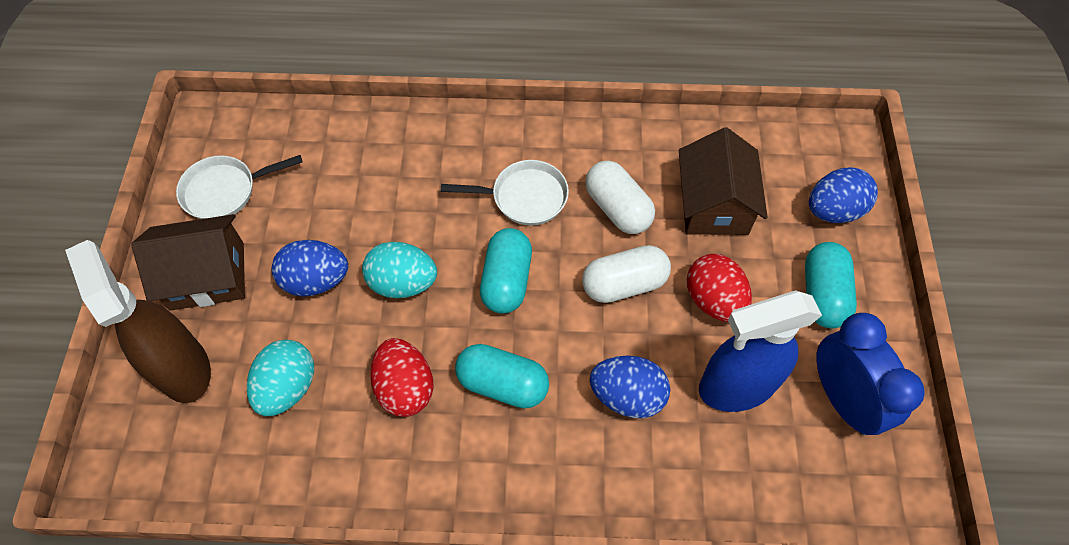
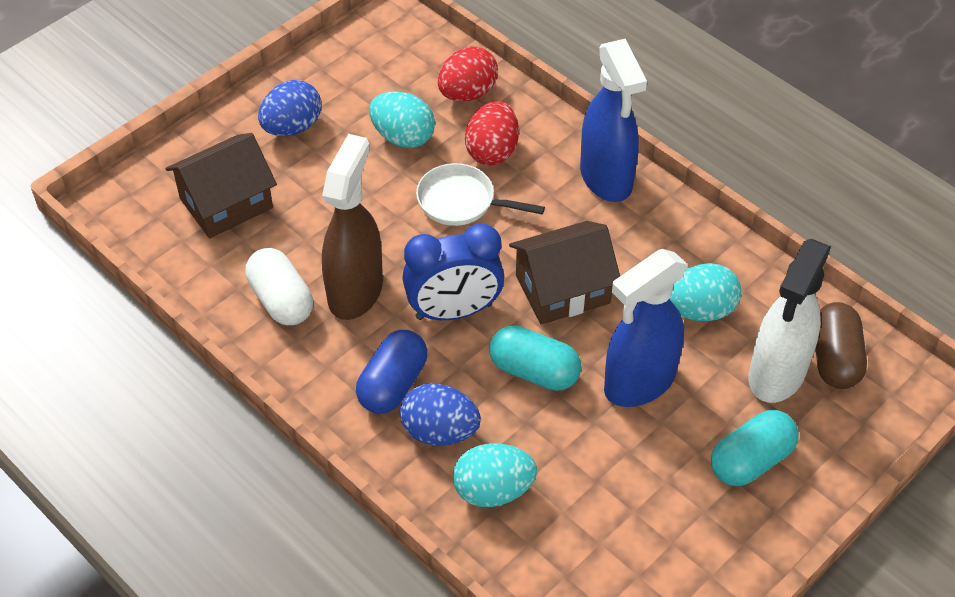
blue capsule: 0 -> 1
blue egg: 3 -> 2
blue spray bottle: 1 -> 2
brown capsule: 0 -> 1
turquoise capsule: 3 -> 2
turquoise egg: 2 -> 3
white capsule: 2 -> 1
white pan: 2 -> 1
white spray bottle: 0 -> 1

